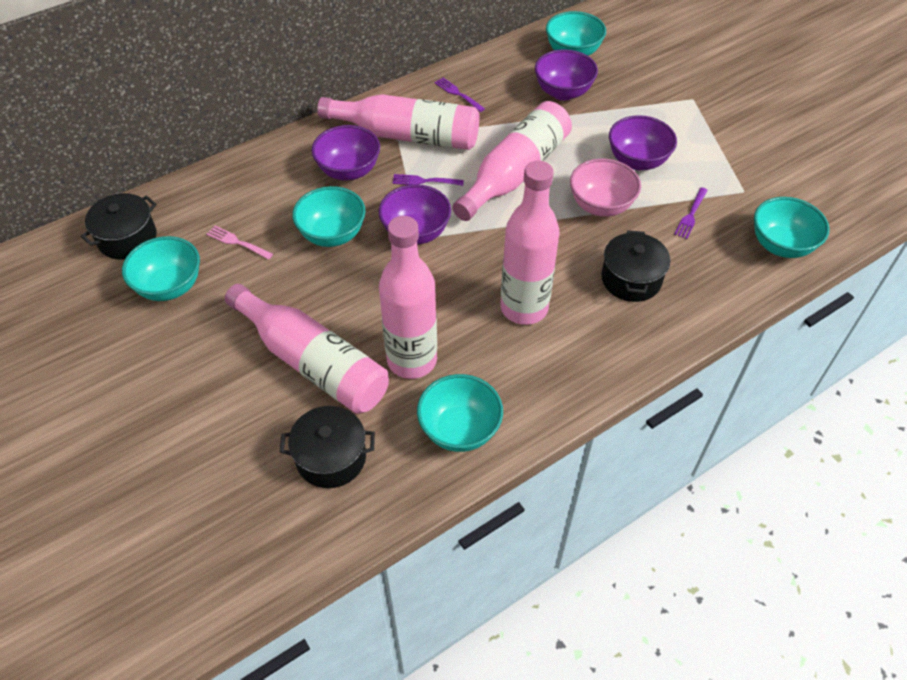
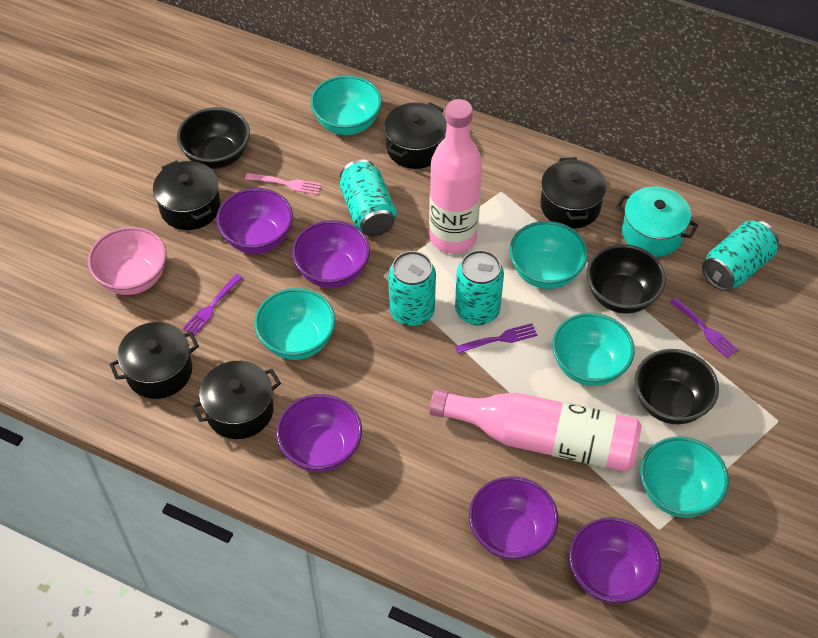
black bowl: 0 -> 3
black pot: 3 -> 5
pink bottle: 5 -> 2
purple bowl: 4 -> 5
turquoise can: 0 -> 4
turquoise pot: 0 -> 1

